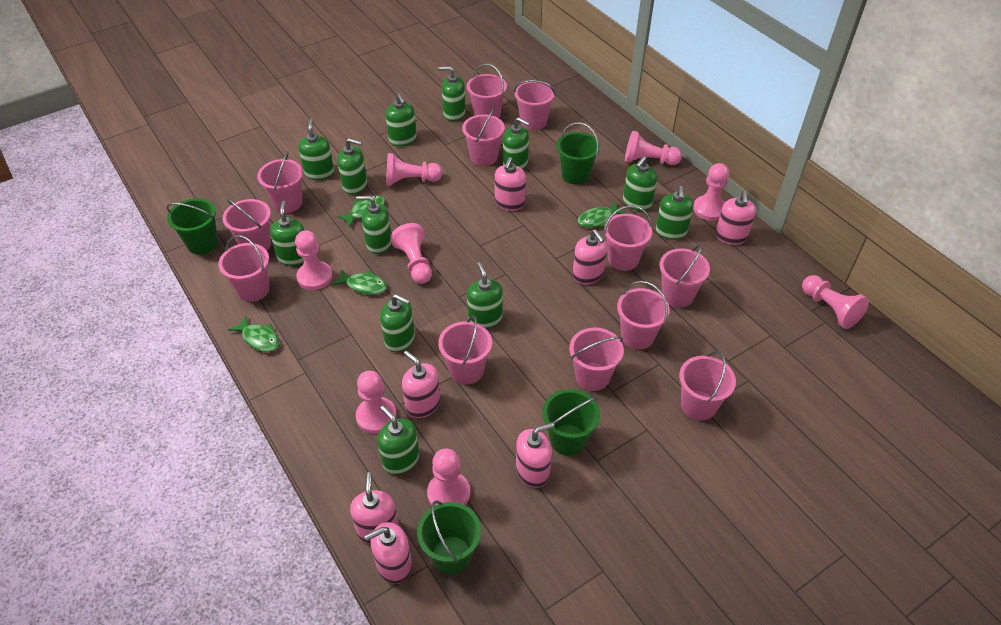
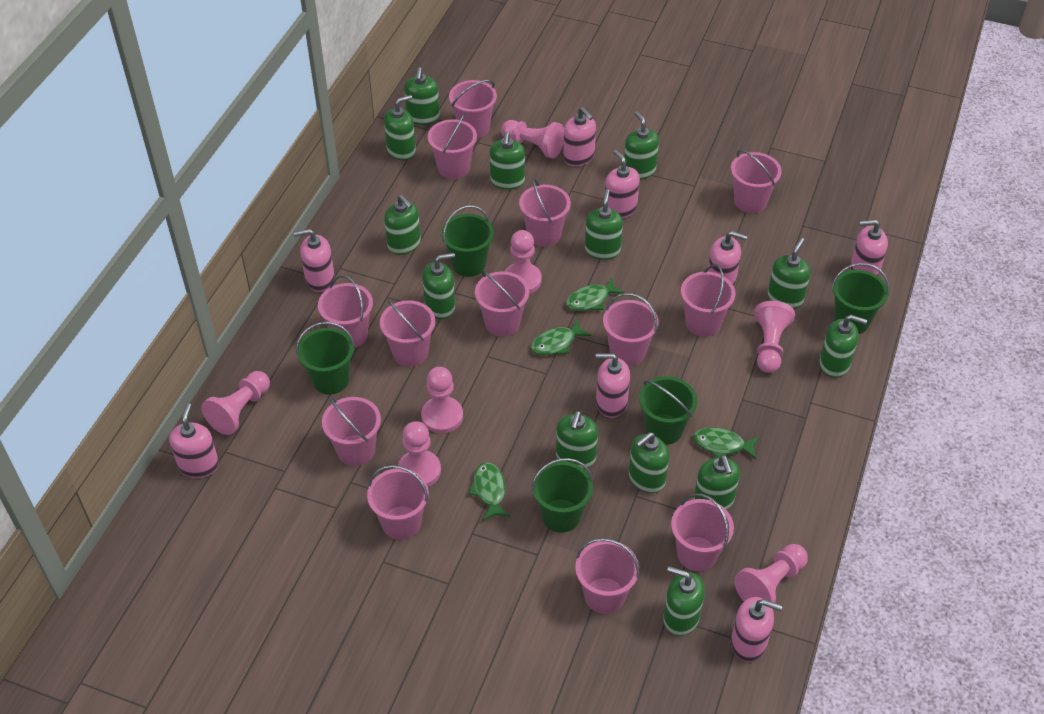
green bucket: 4 -> 5
green soap dispenser: 12 -> 13
pink bucket: 12 -> 13
pink pawn: 8 -> 7
pink soap dispenser: 7 -> 8

